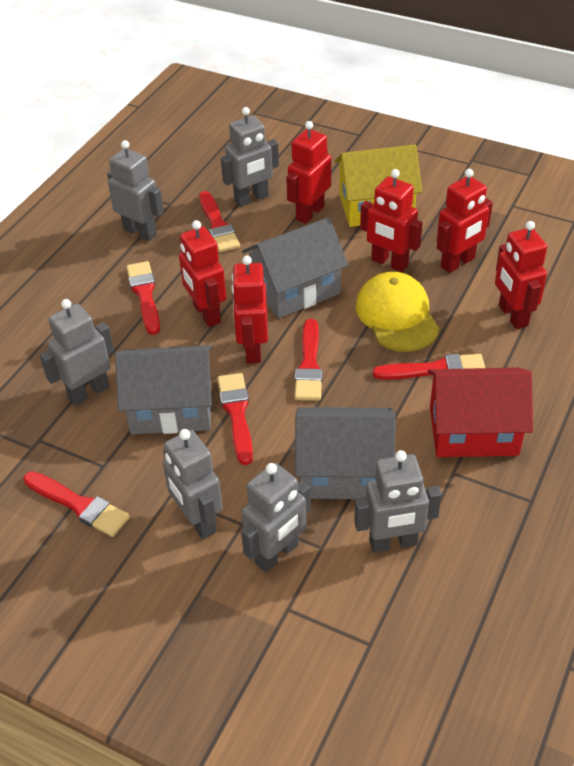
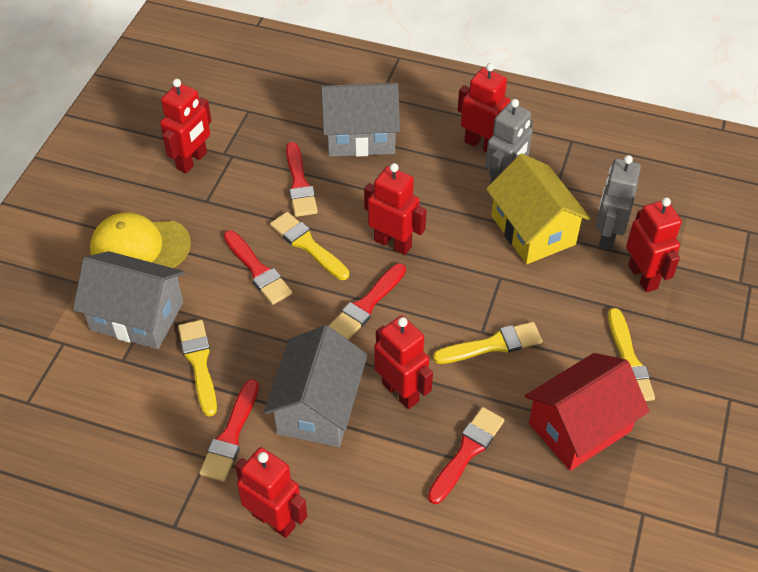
grey robot: 6 -> 2
red brush: 6 -> 5
yellow brush: 0 -> 4

